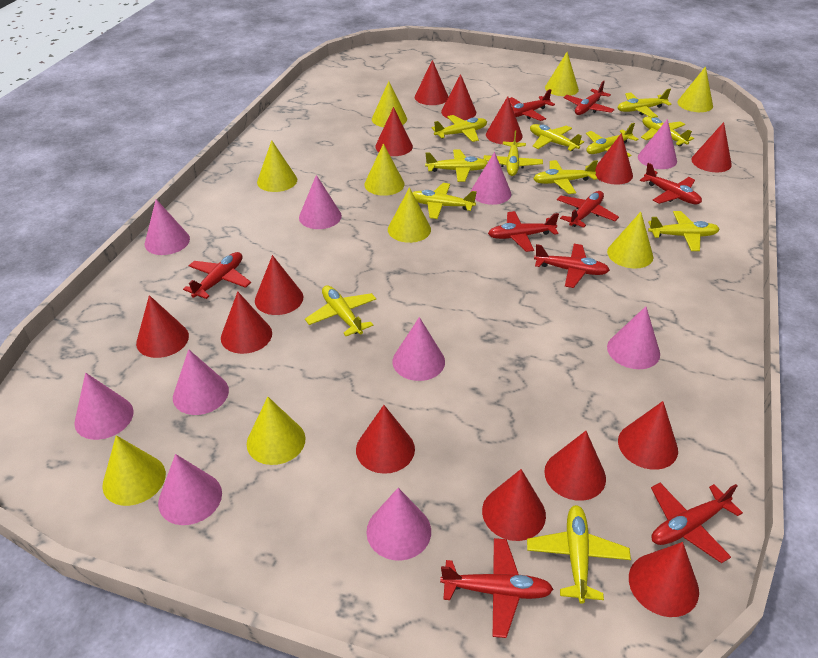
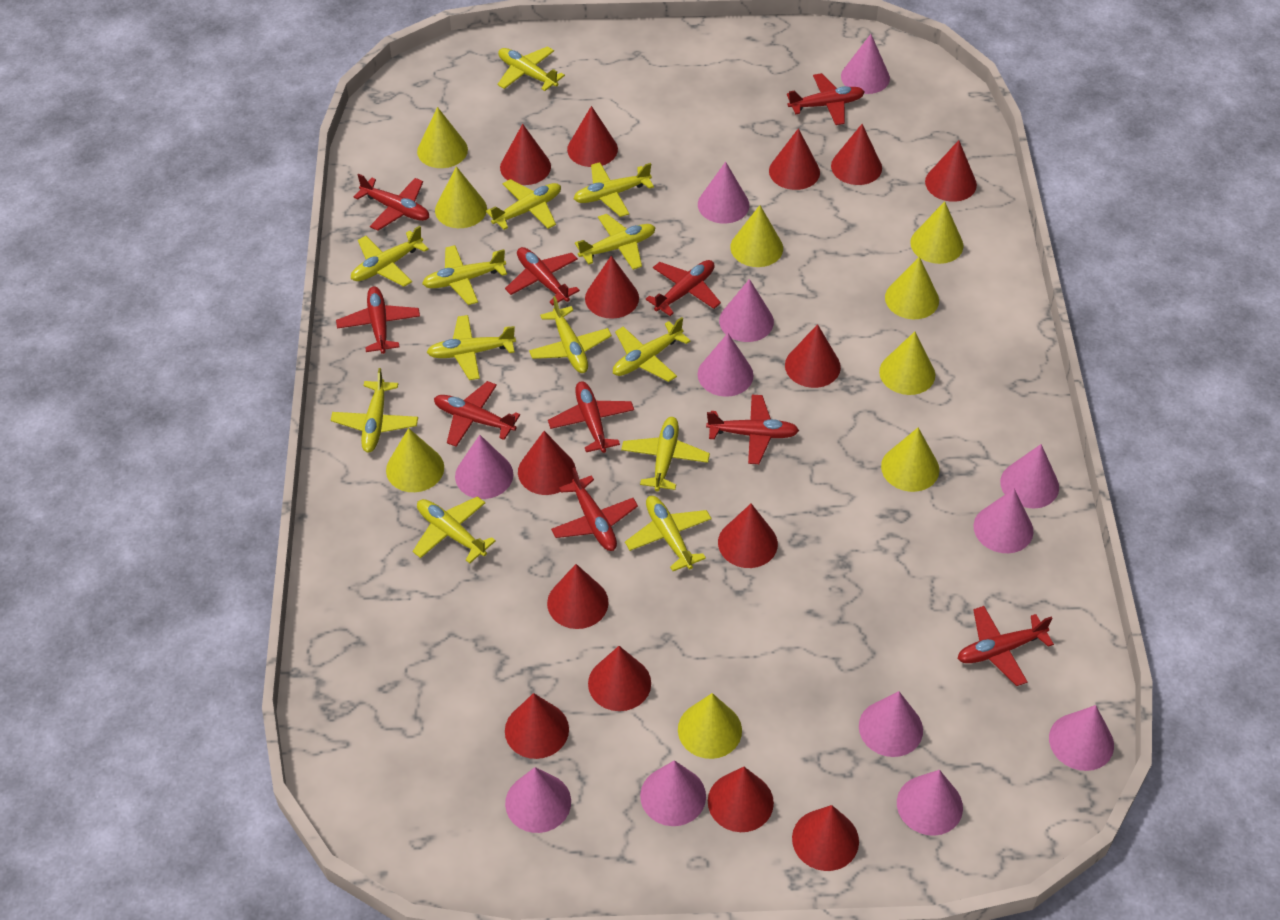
pink cone: 10 -> 12
red plane: 9 -> 10
yellow plane: 12 -> 13

